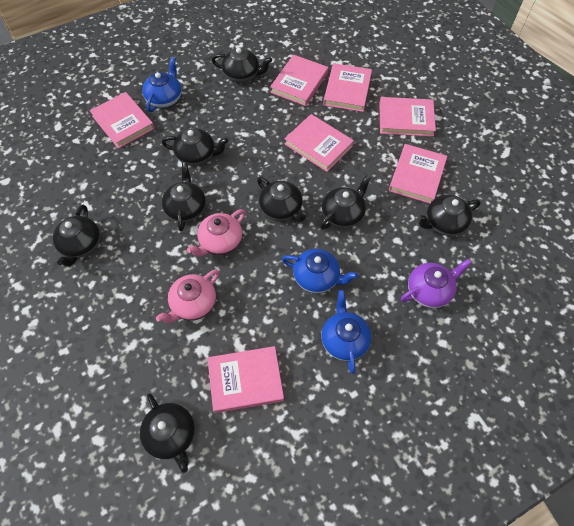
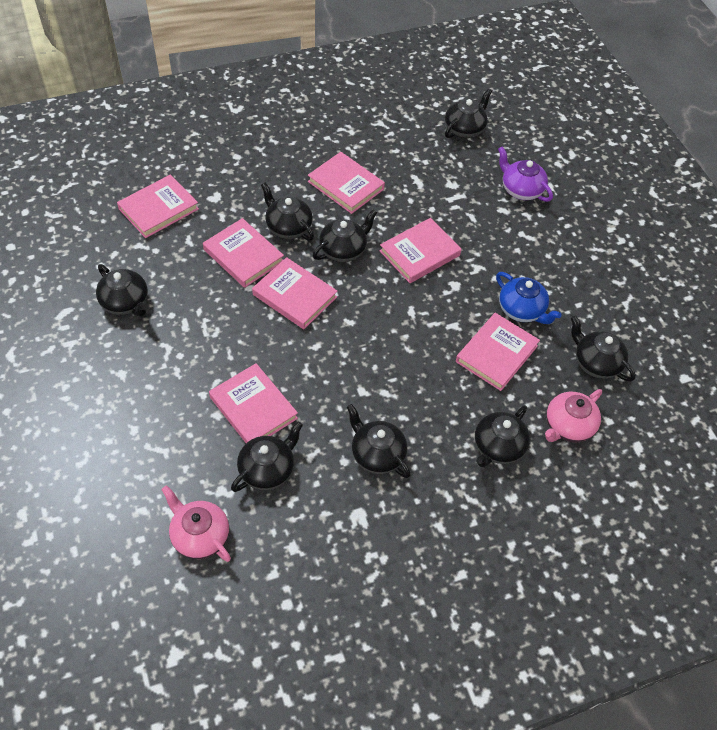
blue teapot: 3 -> 1

